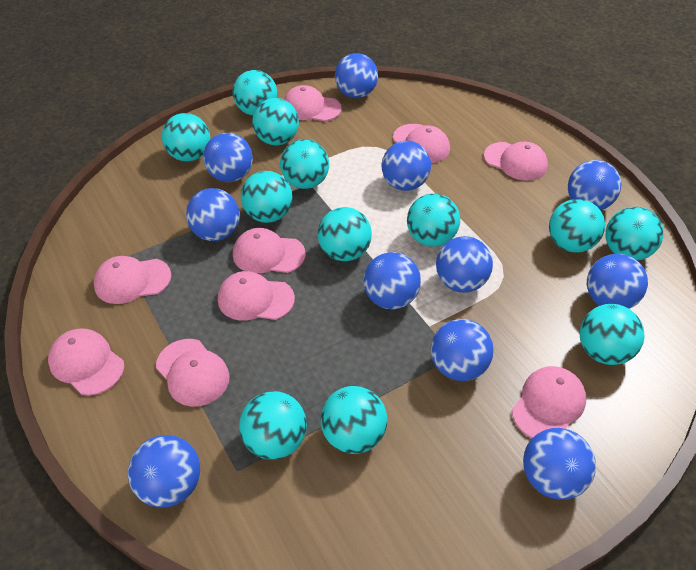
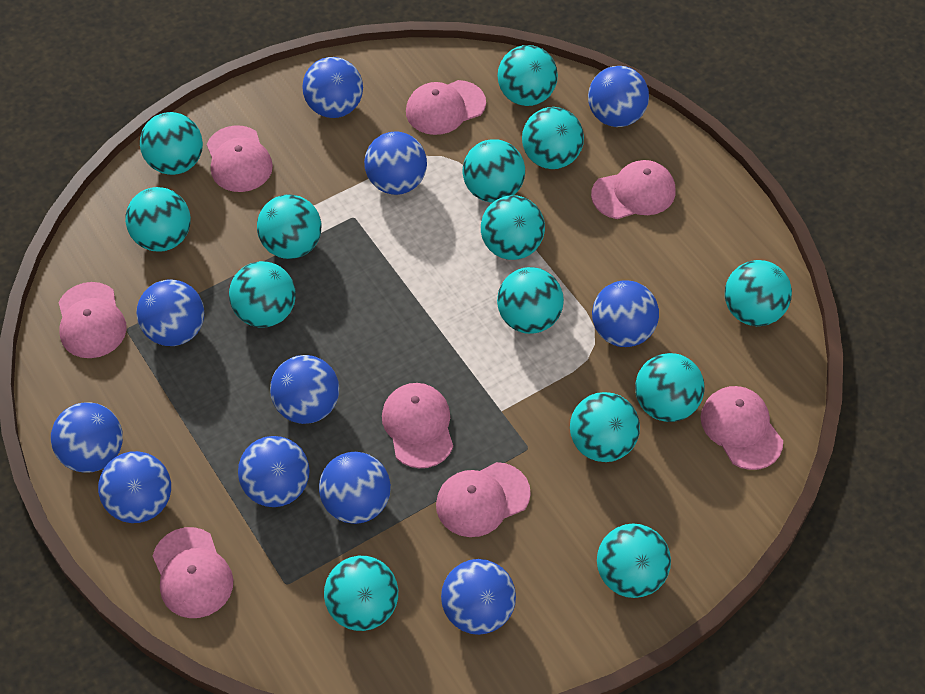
pink cap: 9 -> 8
turquoise ball: 12 -> 14

